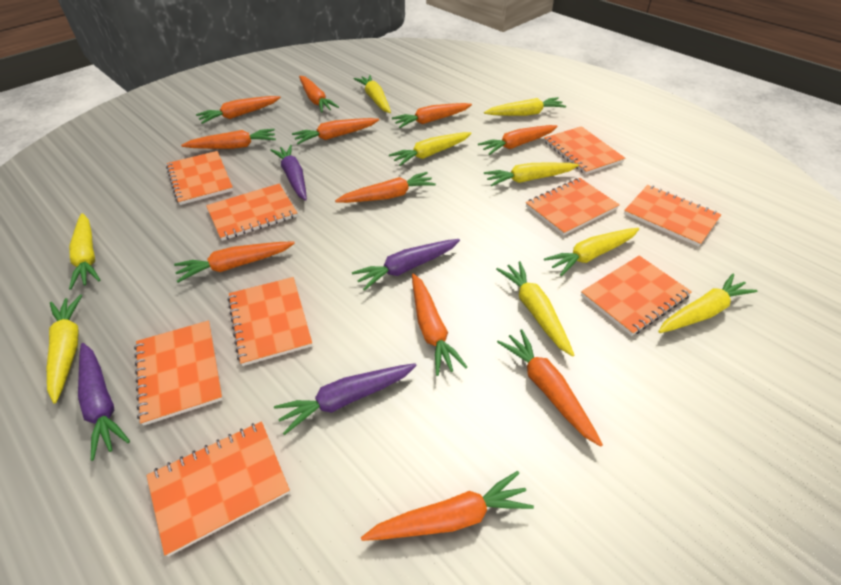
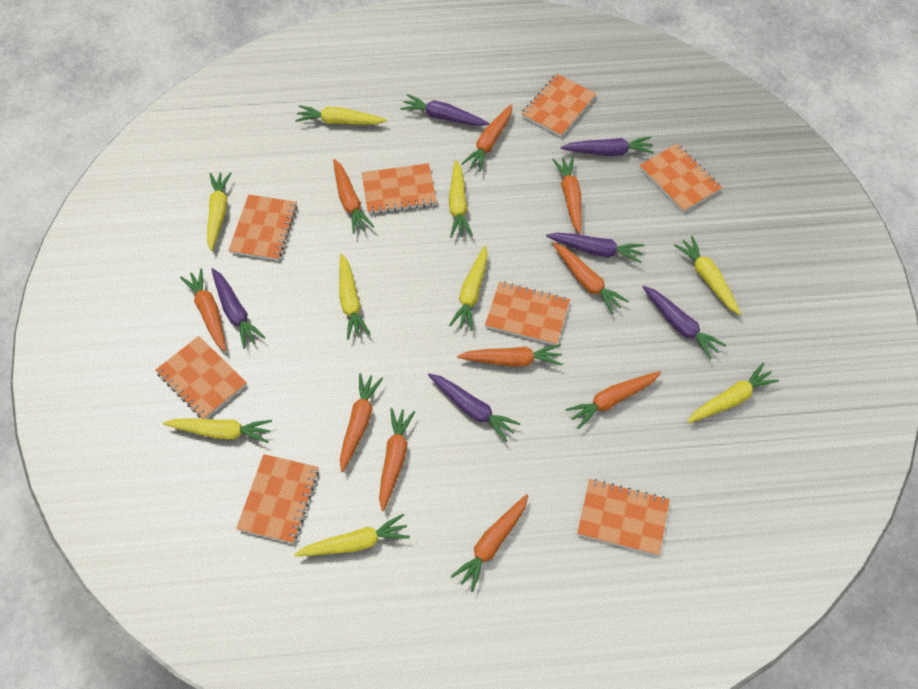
orange carrot: 11 -> 10
orange notebook: 9 -> 8
purple carrot: 4 -> 6

